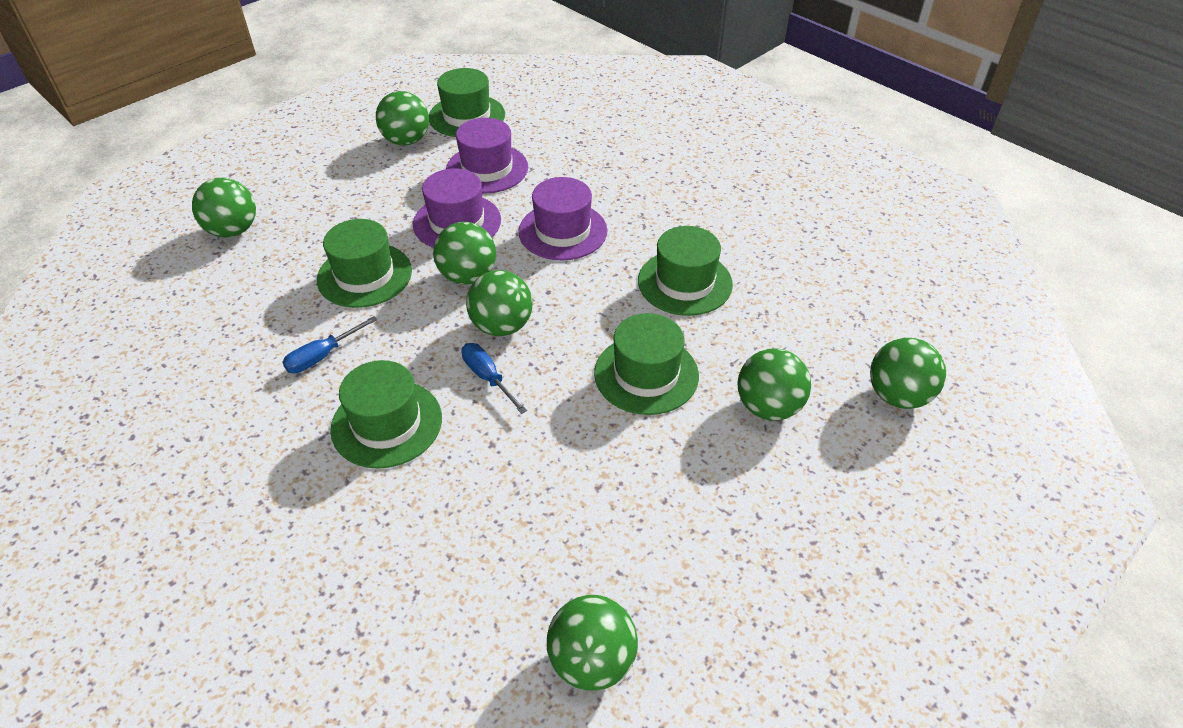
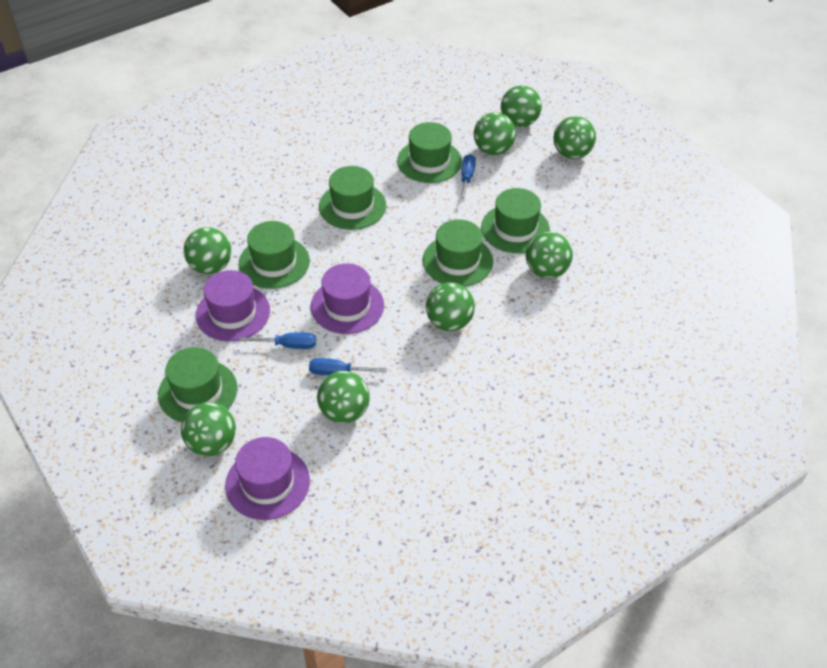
blue screwdriver: 2 -> 3
green ball: 7 -> 8
green hat: 5 -> 6

